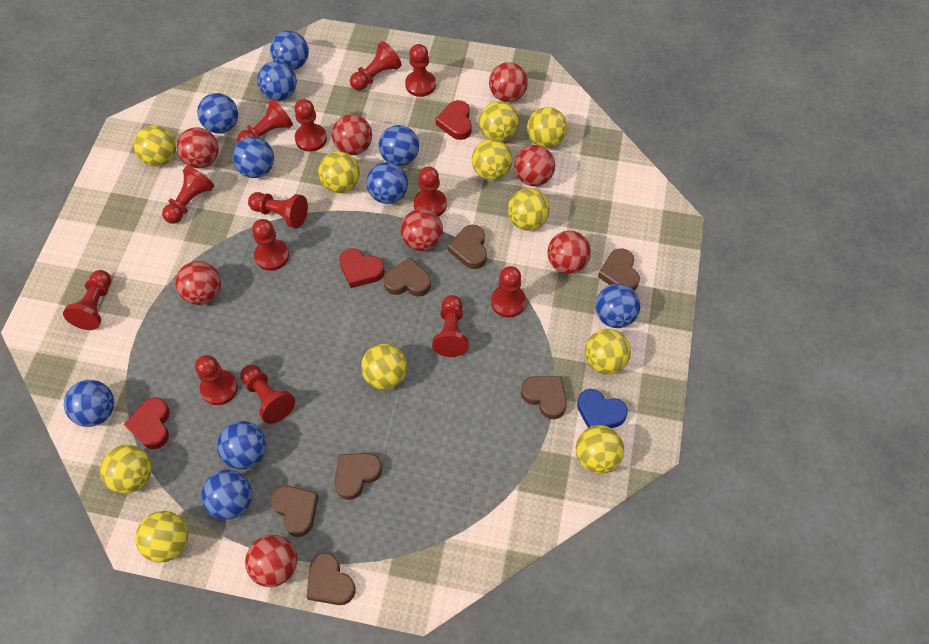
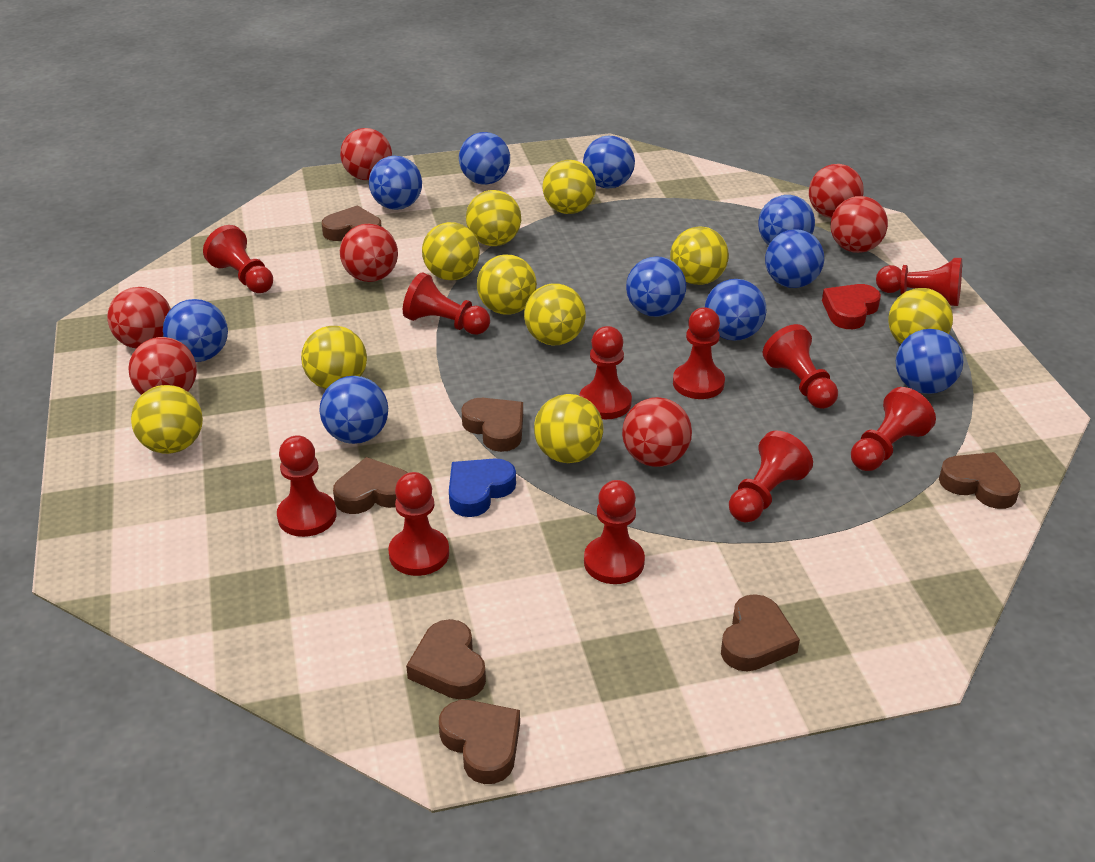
red ball: 8 -> 7
red heart: 3 -> 1
red pawn: 13 -> 11
yellow ball: 11 -> 10

